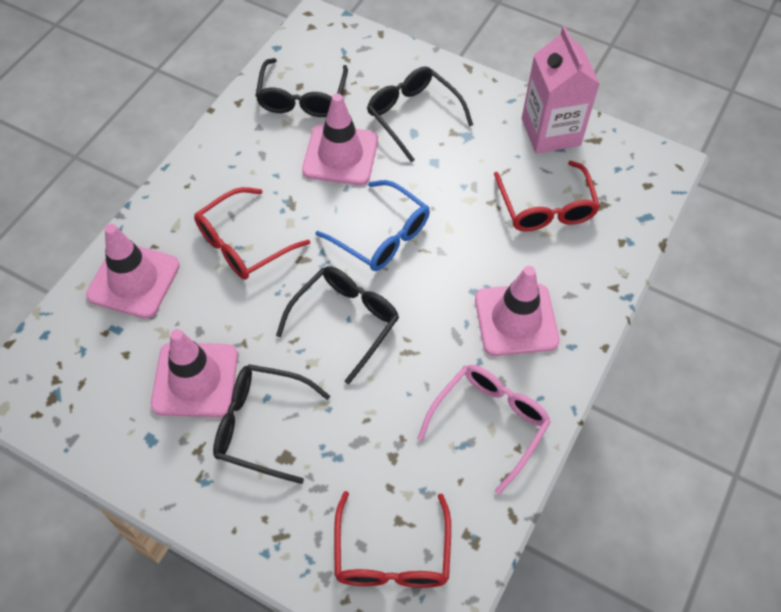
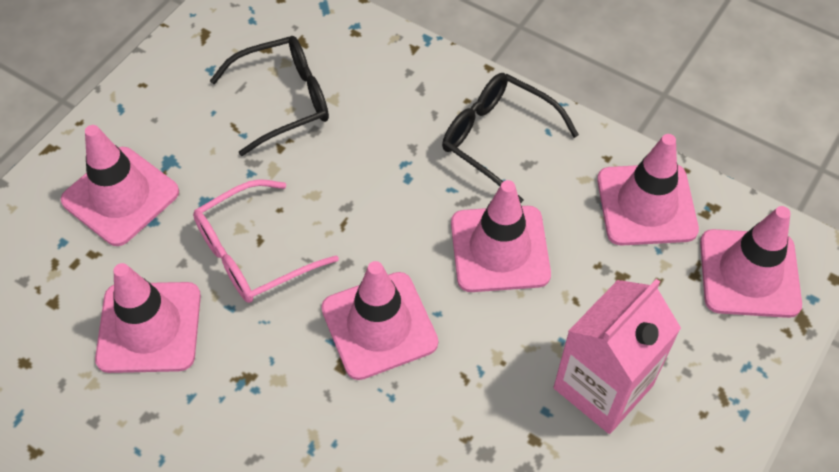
black glasses: 4 -> 2
blue glasses: 1 -> 0
pink traffic cone: 4 -> 6
red glasses: 3 -> 0

